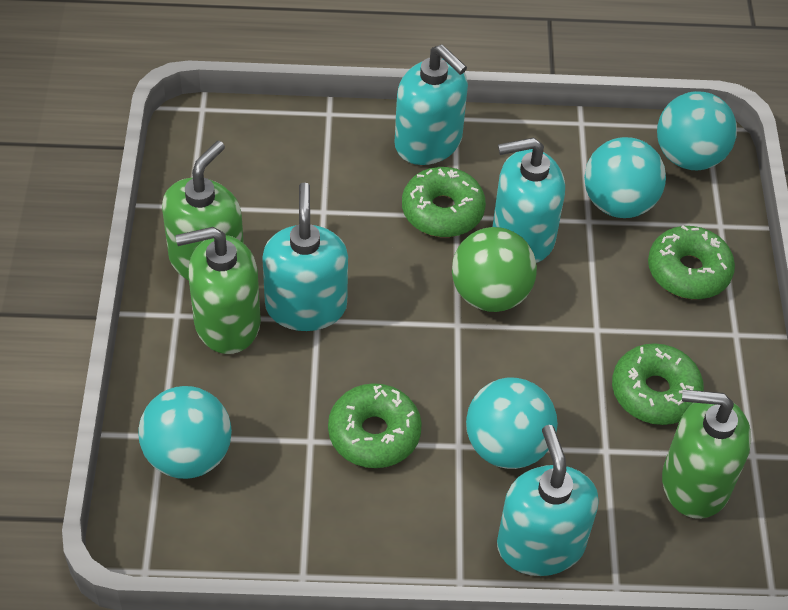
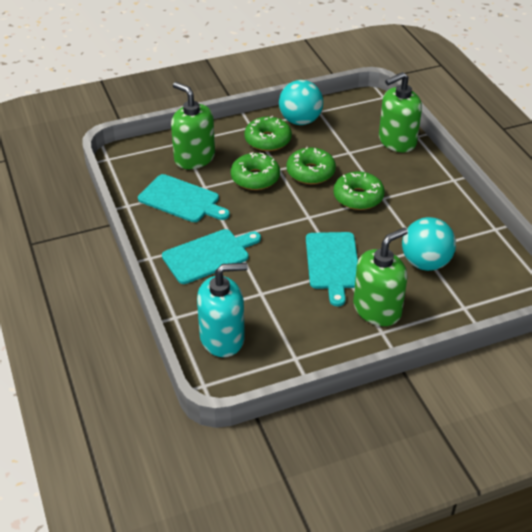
green ball: 1 -> 0
turquoise ball: 4 -> 2
turquoise cutting board: 0 -> 3
turquoise soap dispenser: 4 -> 1

